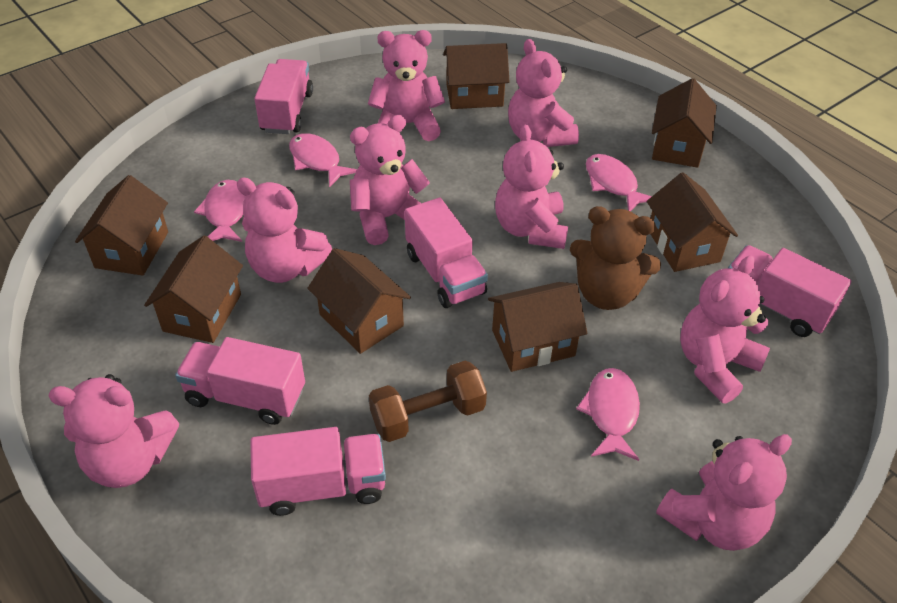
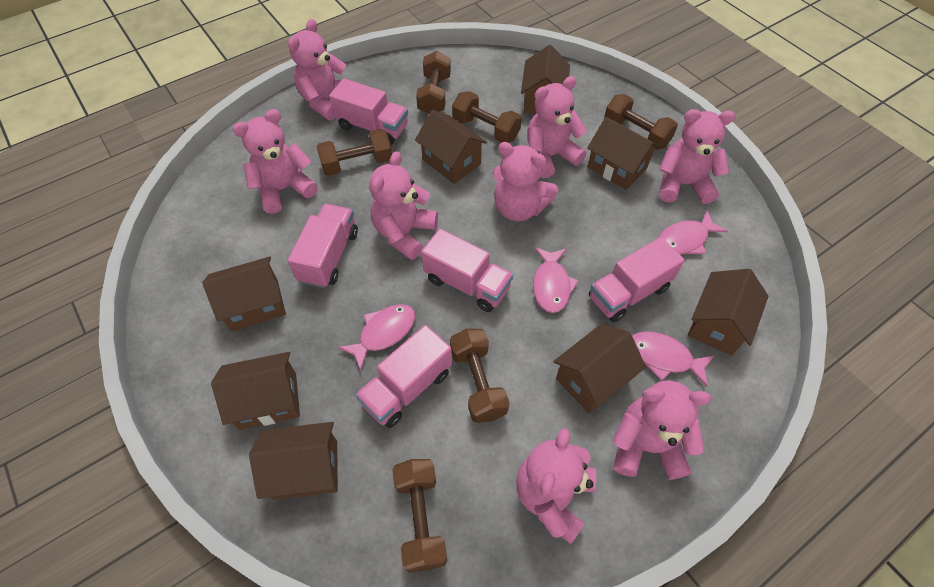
brown dumbbell: 1 -> 6
brown house: 7 -> 8
brown teddy bear: 1 -> 0

